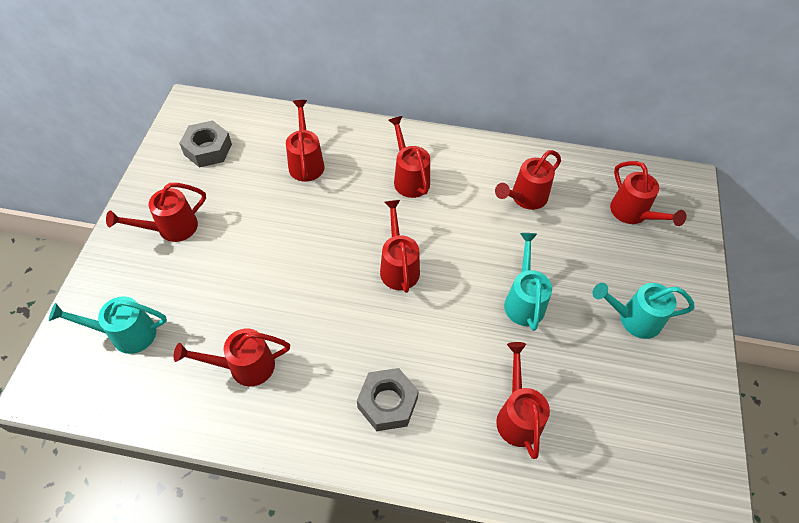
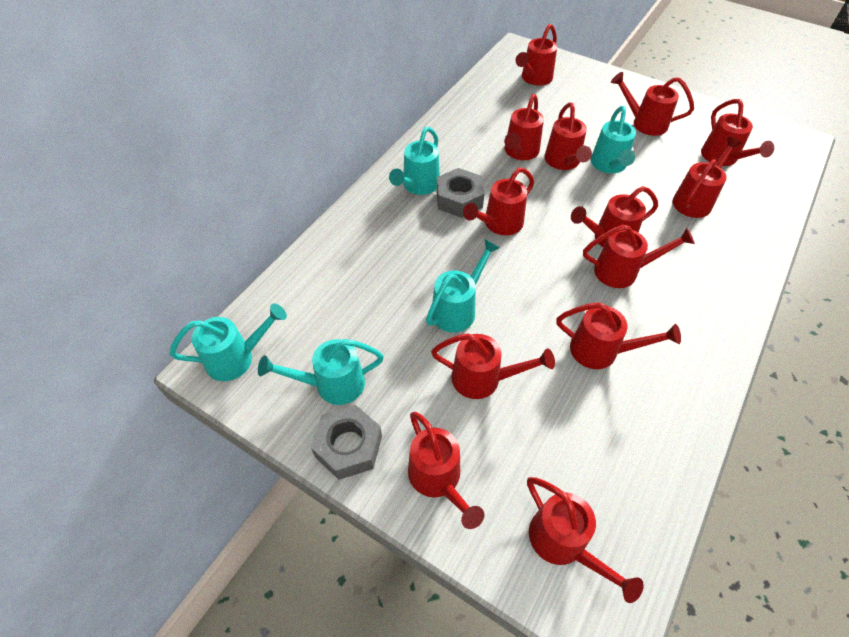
red watering can: 8 -> 13
turquoise watering can: 3 -> 5

